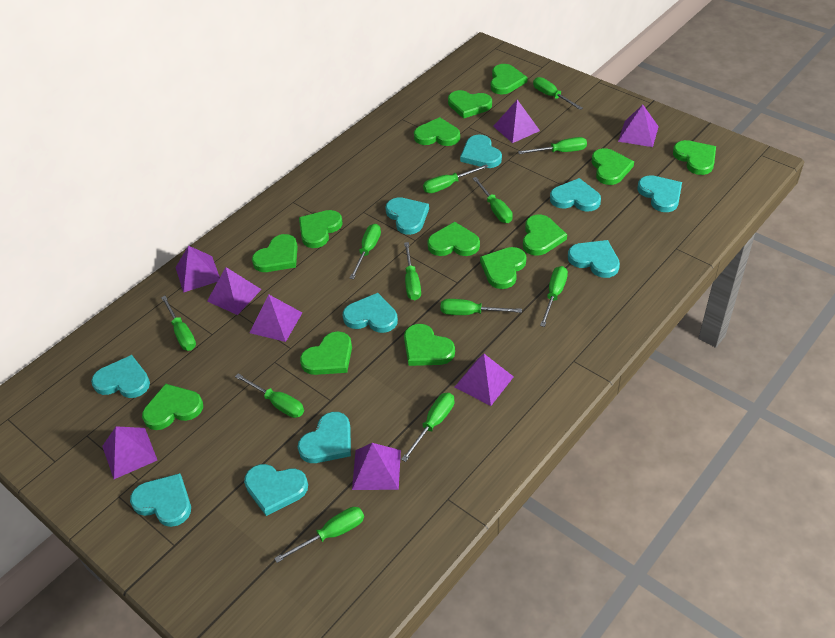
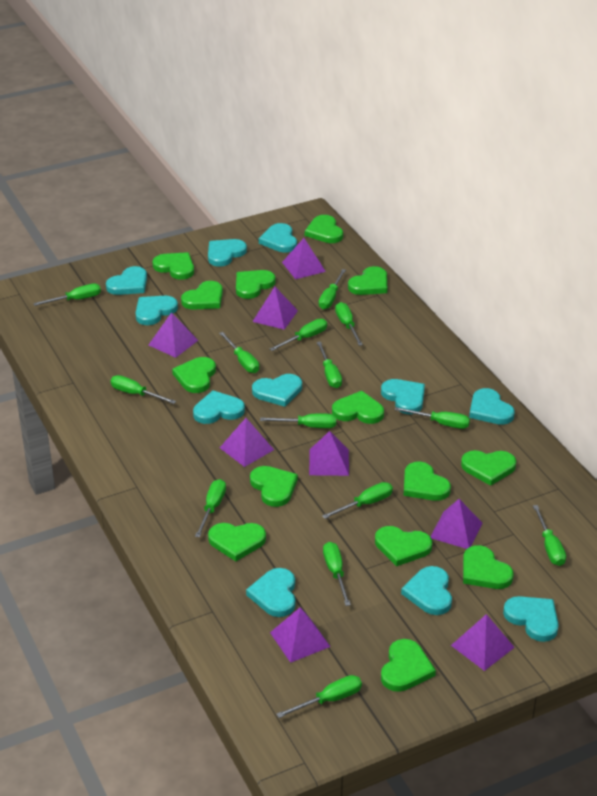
green heart: 13 -> 14
green screwdriver: 12 -> 14
turquoise heart: 10 -> 11

